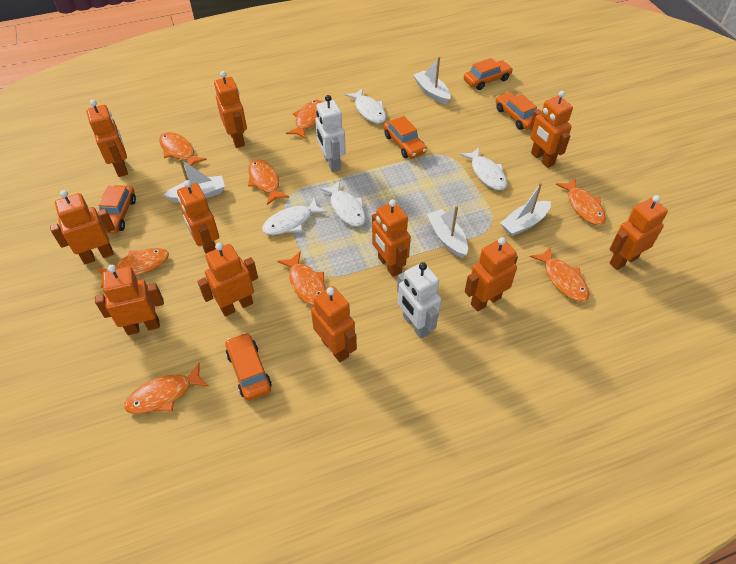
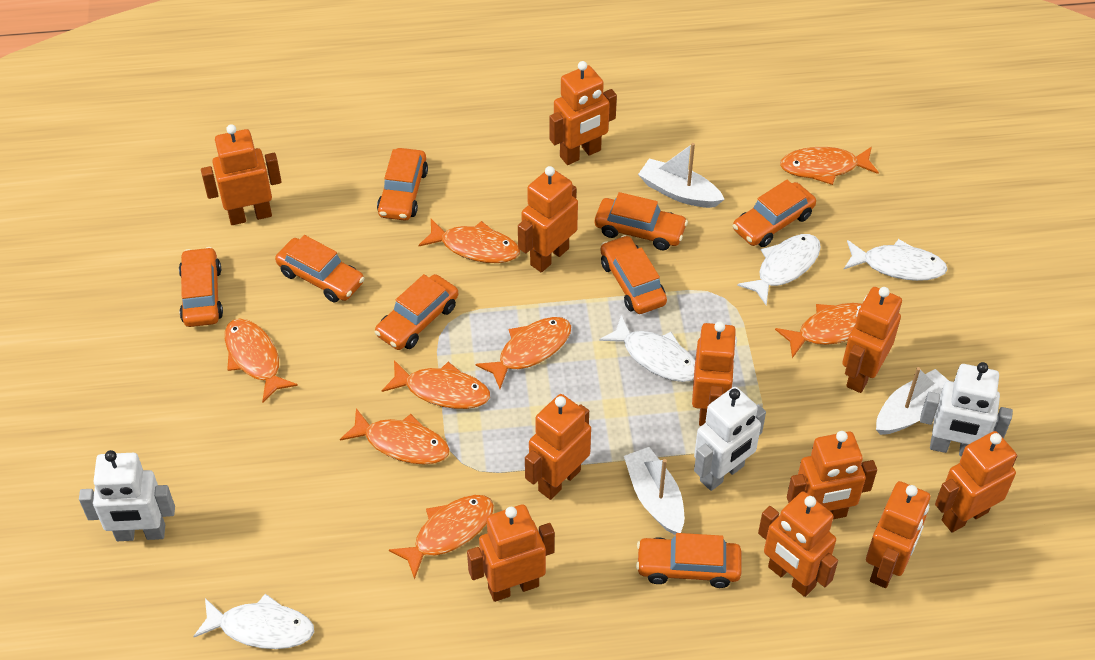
orange car: 5 -> 8
white boat: 4 -> 3
white robot: 2 -> 3

